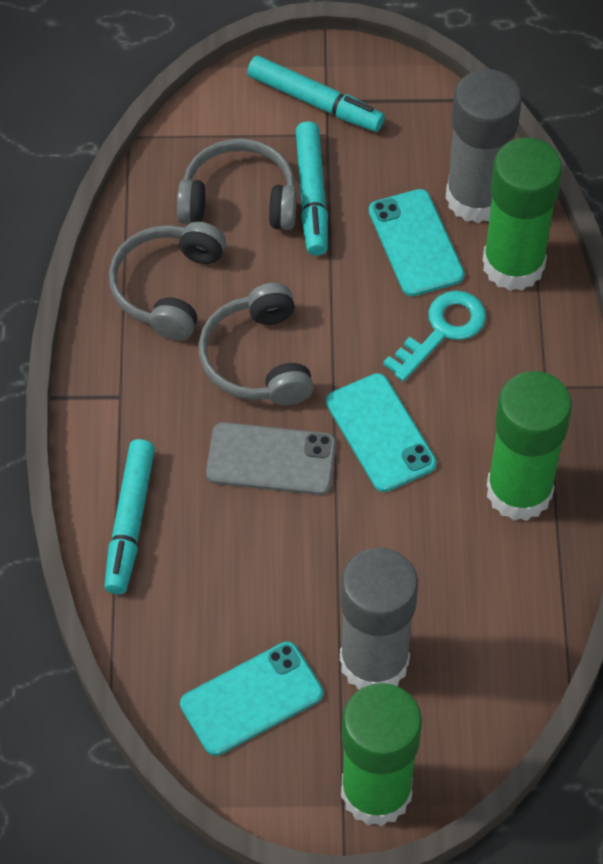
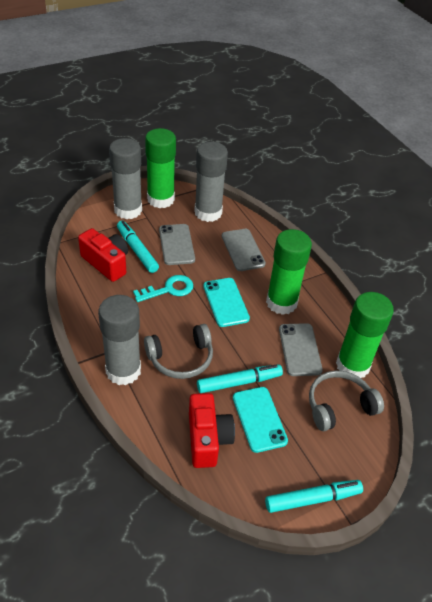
grey glue stick: 2 -> 3
grey headphones: 3 -> 2
grey phone: 1 -> 3
red camera: 0 -> 2
turquoise phone: 3 -> 2

